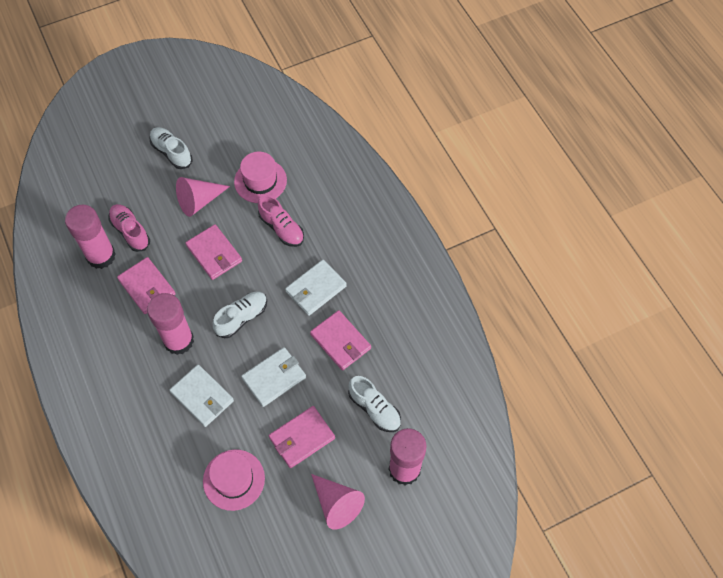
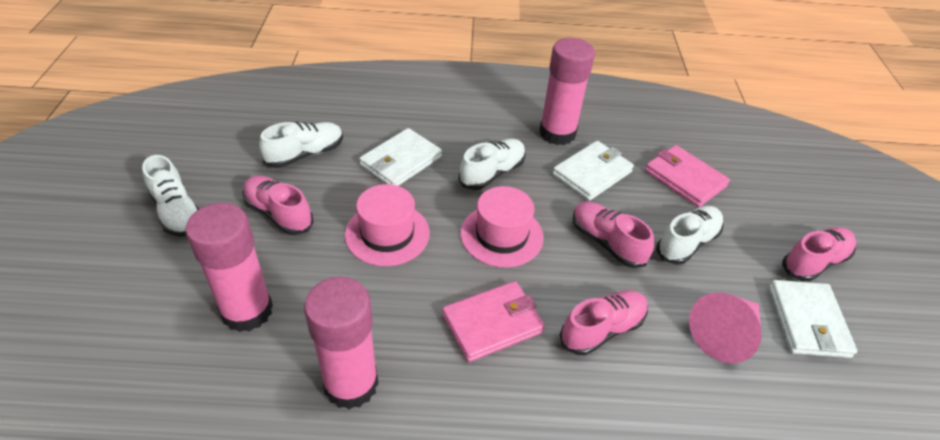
pink cone: 2 -> 1
pink shoe: 2 -> 4
pink wallet: 4 -> 2
white shoe: 3 -> 4

